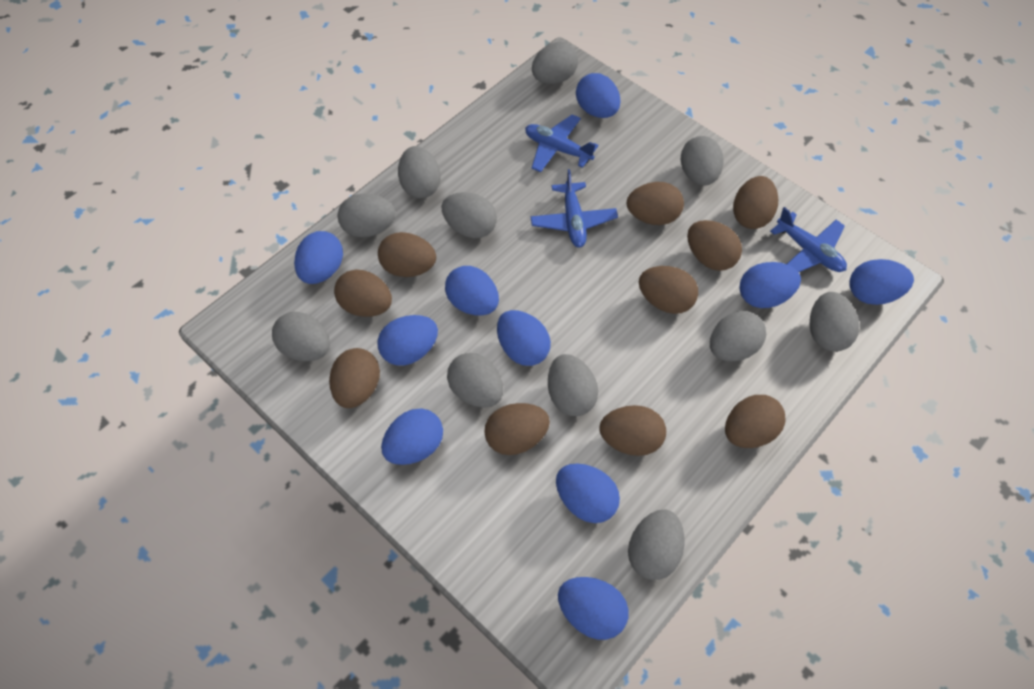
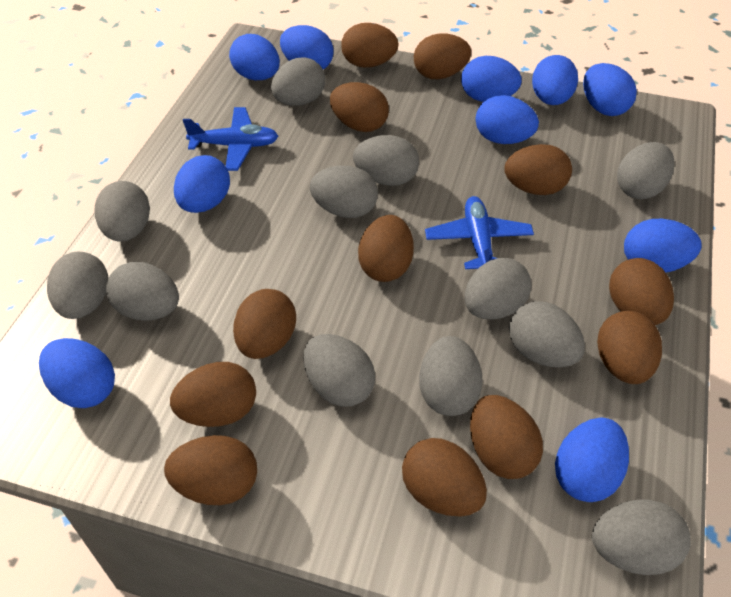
blue plane: 3 -> 2
brown egg: 10 -> 12
grey egg: 11 -> 12

